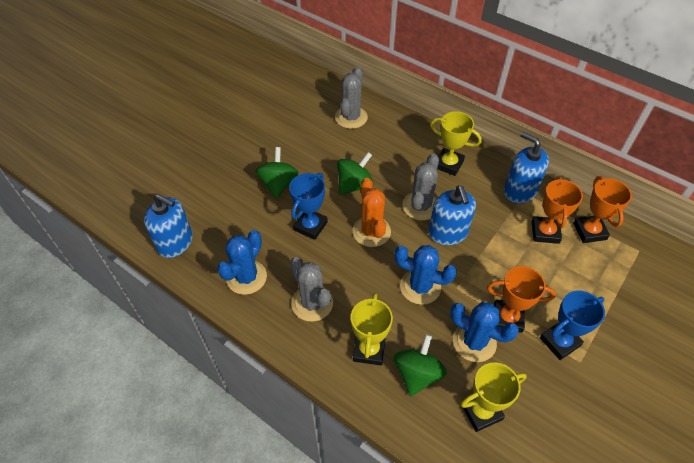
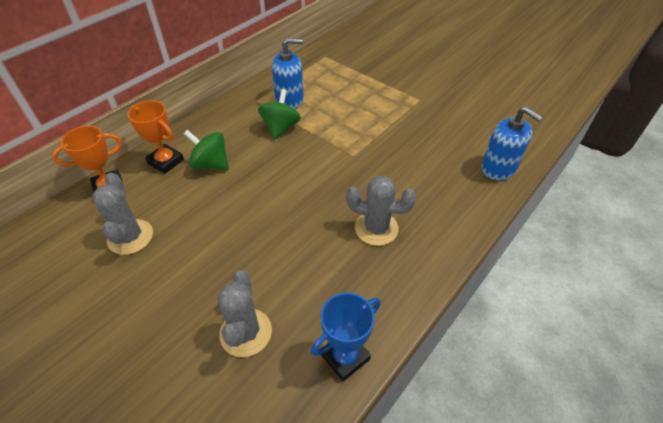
blue cactus: 3 -> 0
blue soap dispenser: 3 -> 2
blue trophy: 2 -> 1
green spinning top: 3 -> 2
orange cactus: 1 -> 0
orange trophy: 3 -> 2
yellow trophy: 3 -> 0

